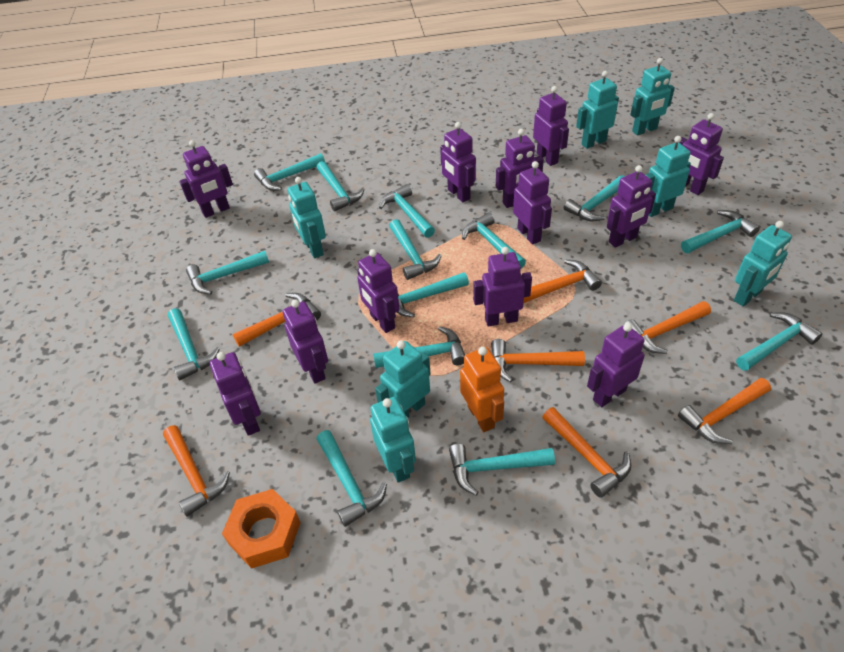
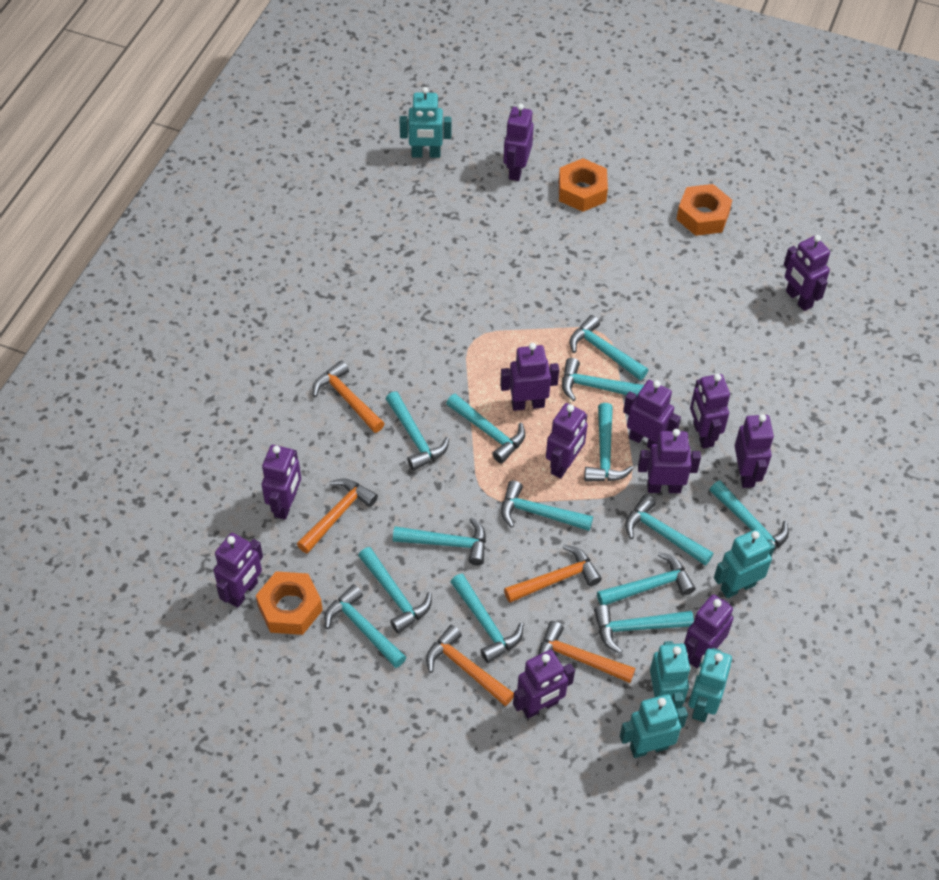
orange hammer: 7 -> 5
orange nut: 1 -> 3
orange robot: 1 -> 0
turquoise robot: 7 -> 5

